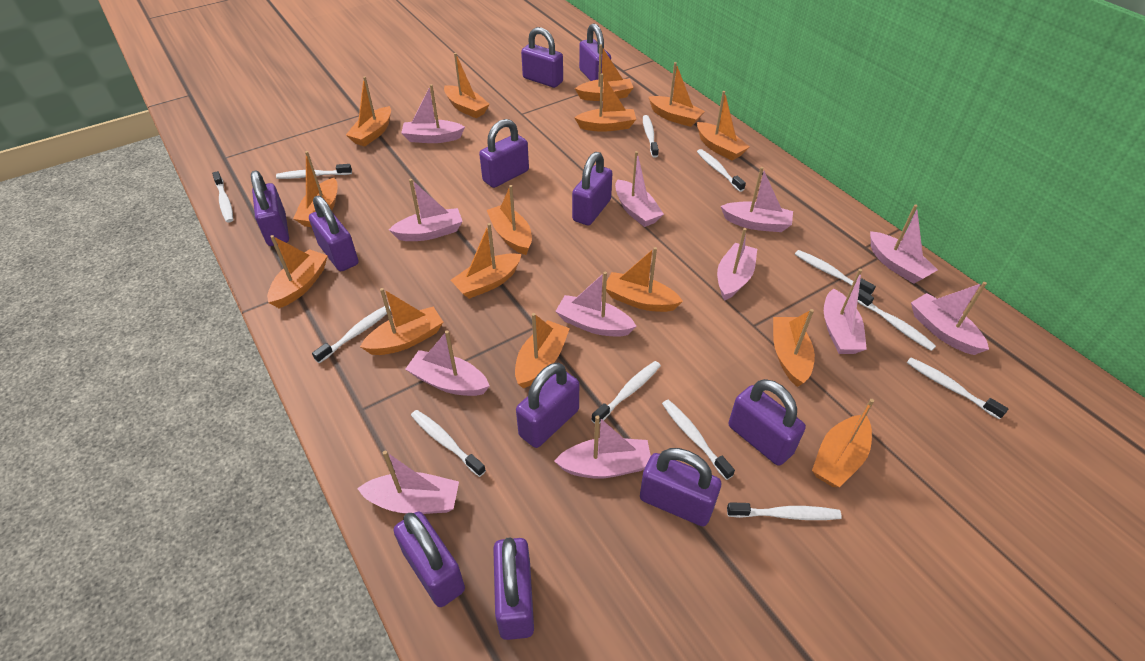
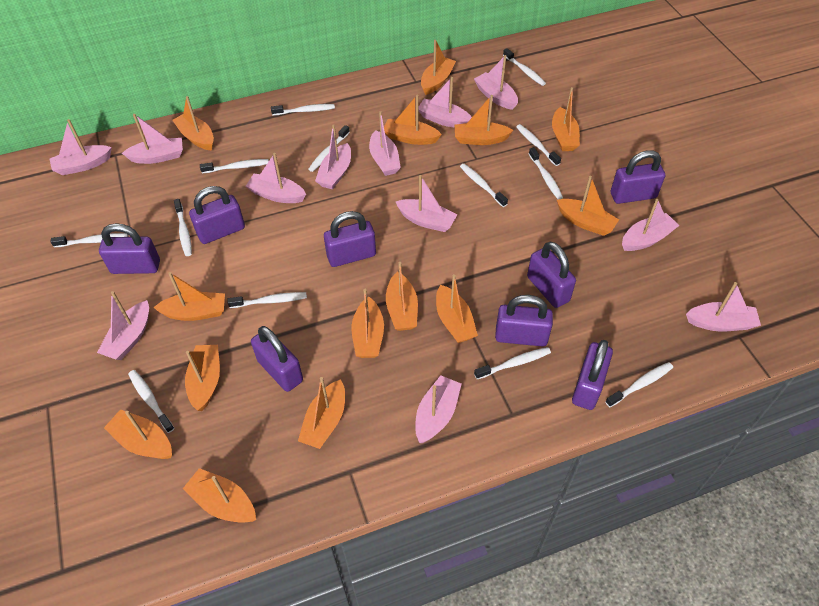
orange boat: 15 -> 14
purple padlock: 11 -> 8
white toothbrush: 12 -> 13

